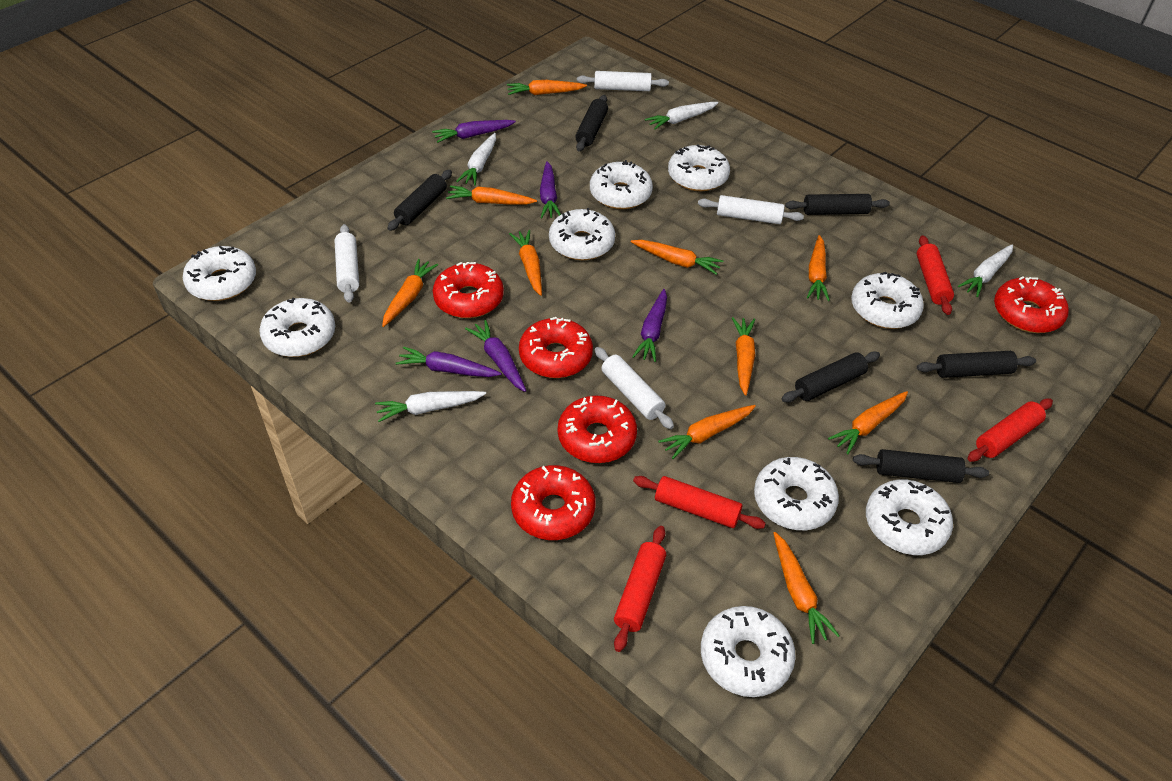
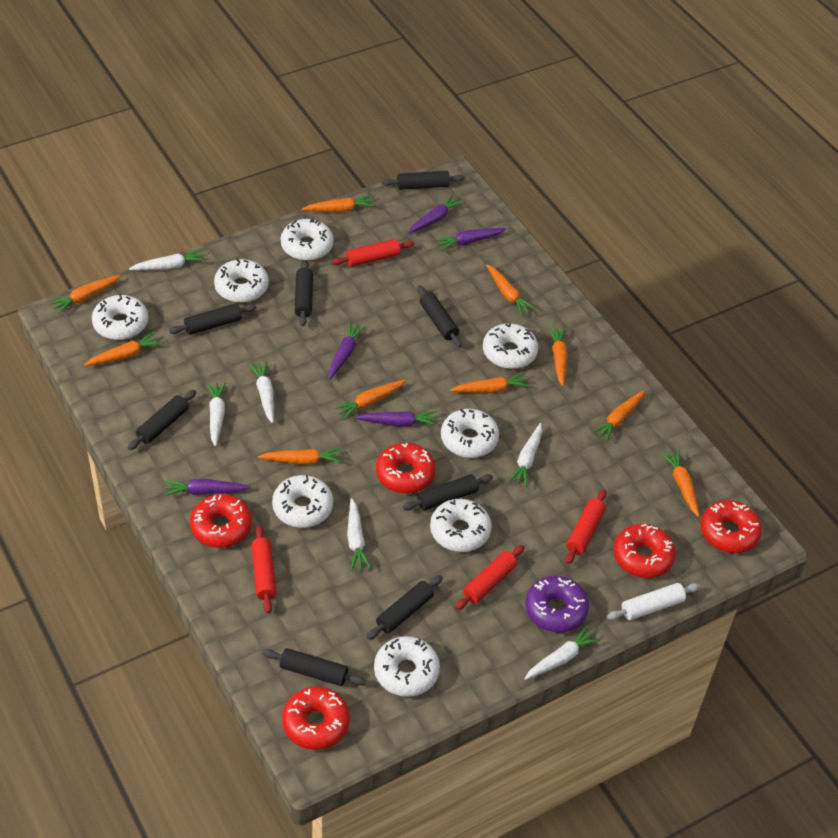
black rolling pin: 6 -> 8
purple donut: 0 -> 1
white carrot: 4 -> 6
white donut: 9 -> 8
white rolling pin: 4 -> 1

